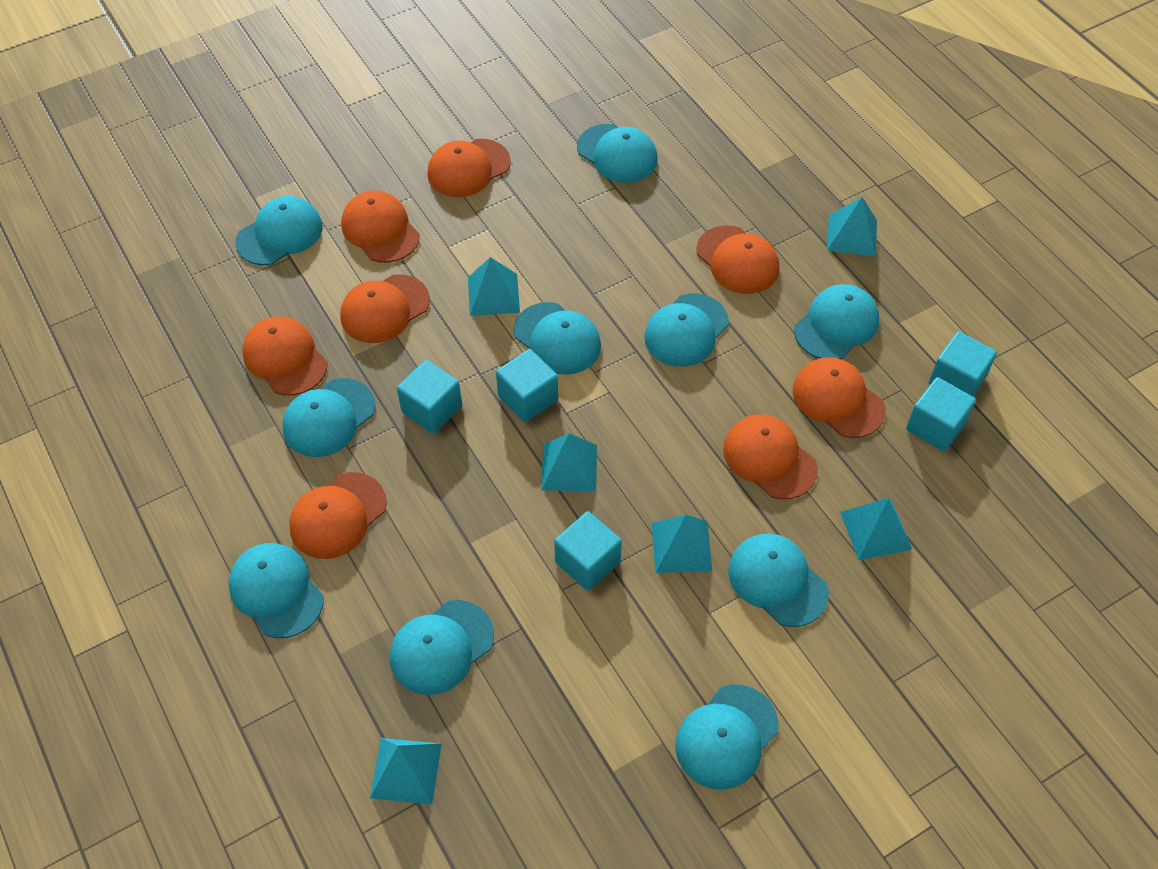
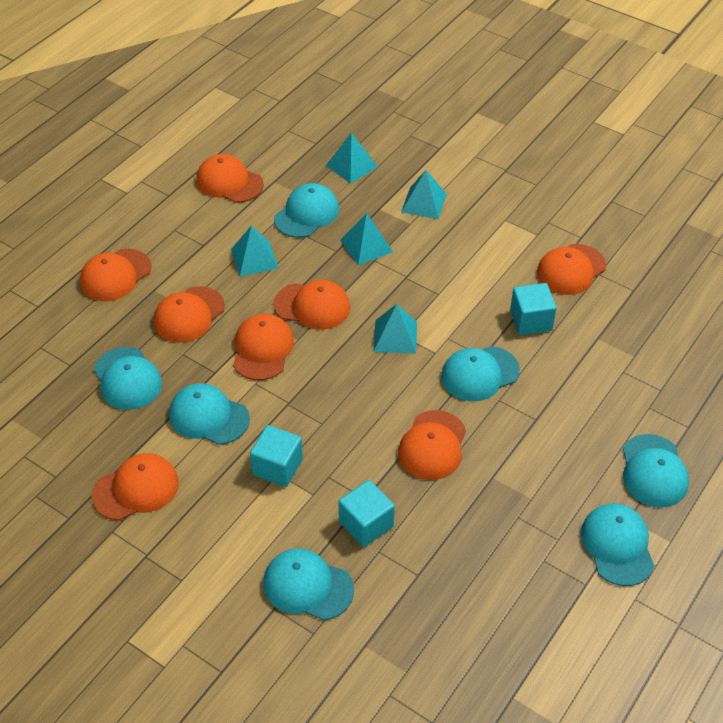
turquoise cap: 10 -> 7
turquoise cube: 5 -> 3
turquoise pyramid: 6 -> 5

